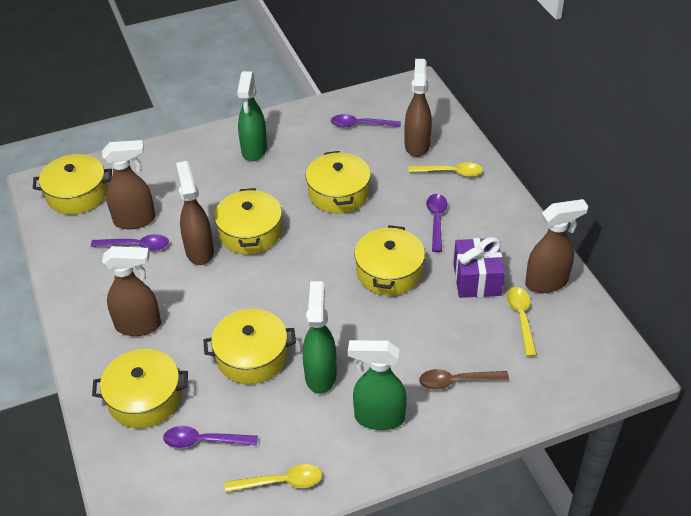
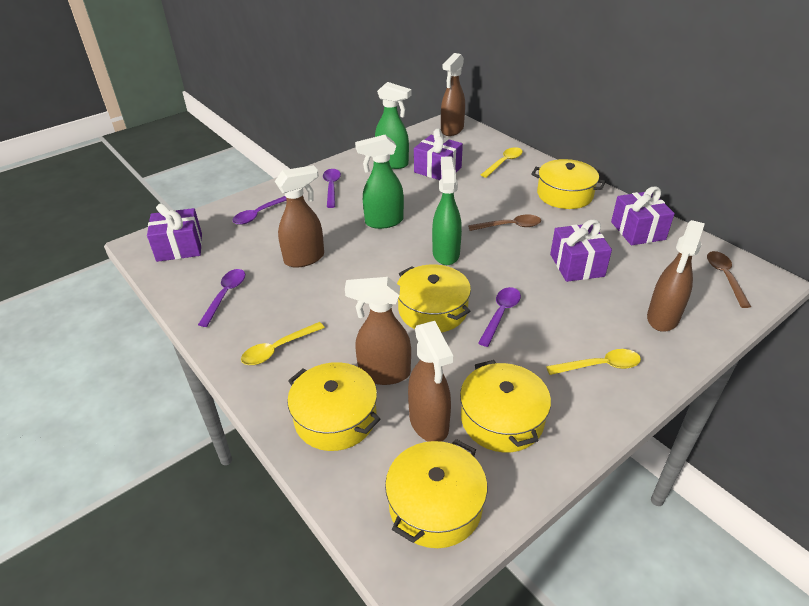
brown spoon: 1 -> 2
purple gift: 1 -> 4
yellow pot: 6 -> 5

